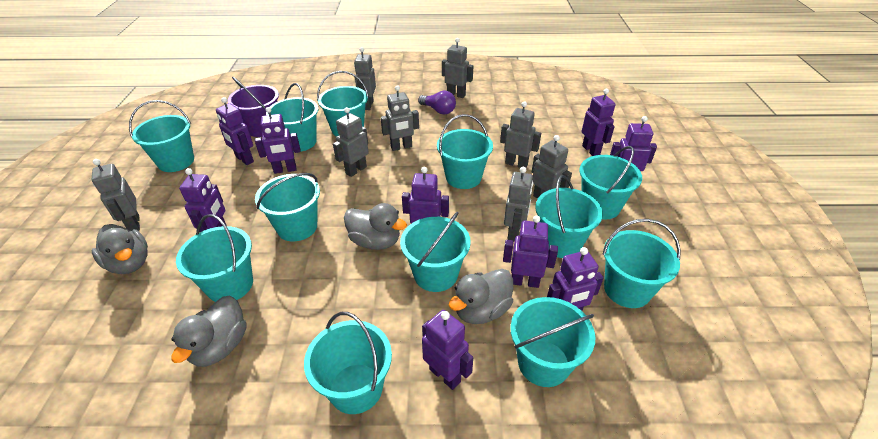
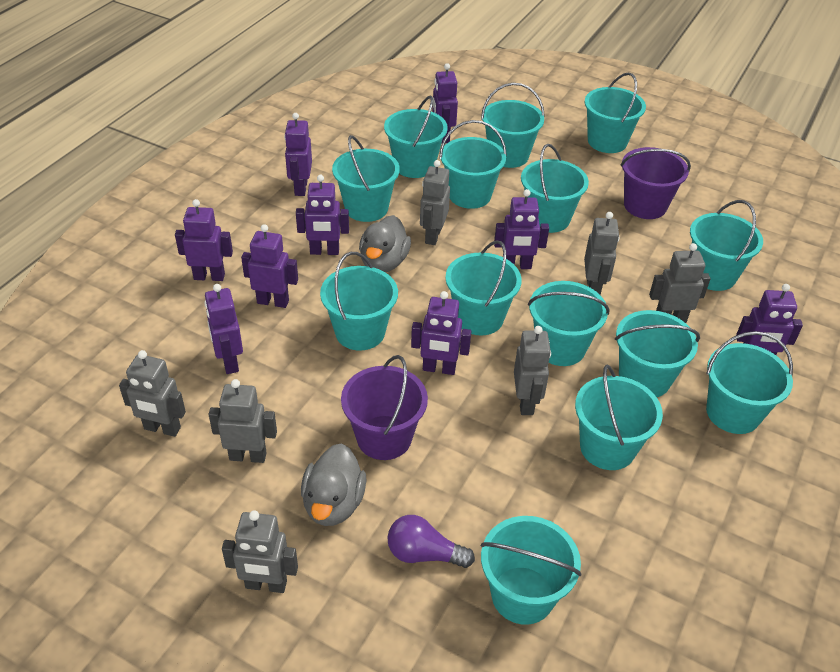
grey duck: 4 -> 2
grey robot: 8 -> 7
purple bucket: 1 -> 2
turquoise bucket: 12 -> 14

